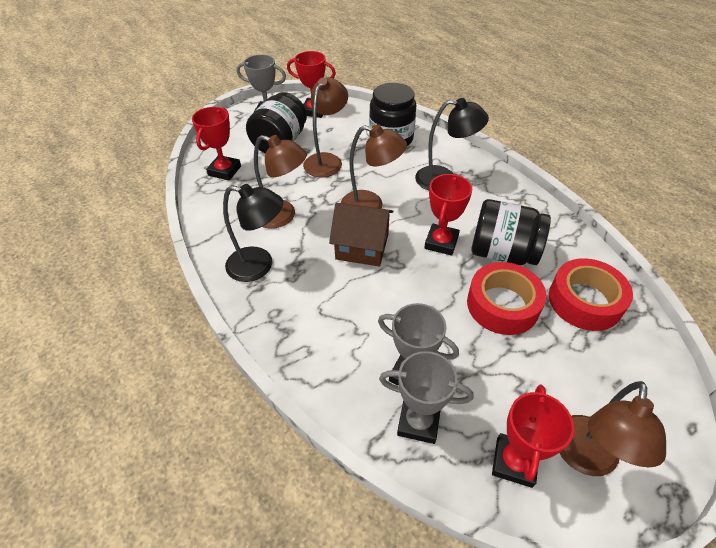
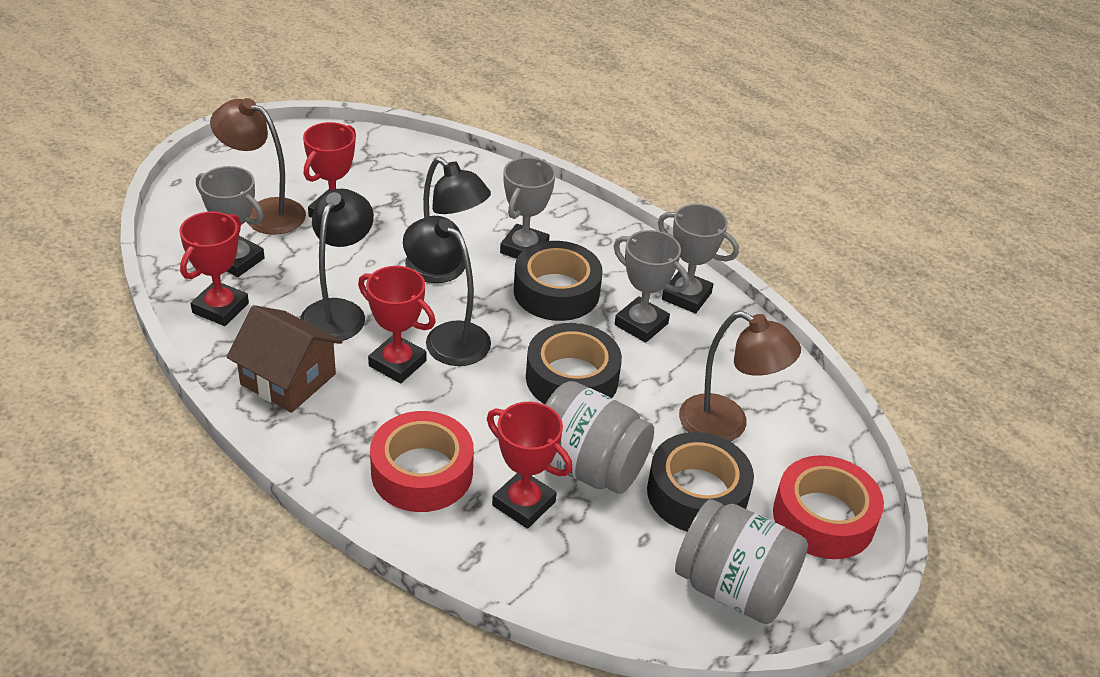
black jar: 3 -> 0
black lamp: 2 -> 3
black tape: 0 -> 3
brown lamp: 4 -> 2
grey jar: 0 -> 2
grey trophy: 3 -> 4

